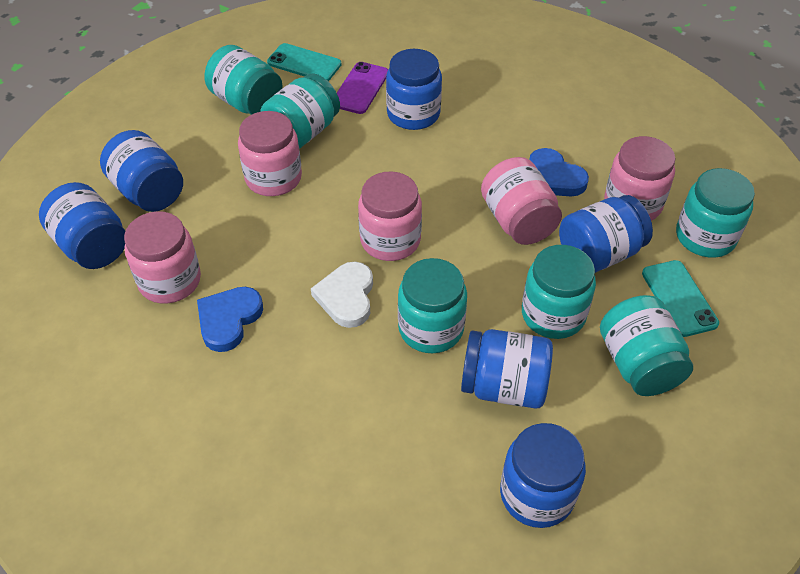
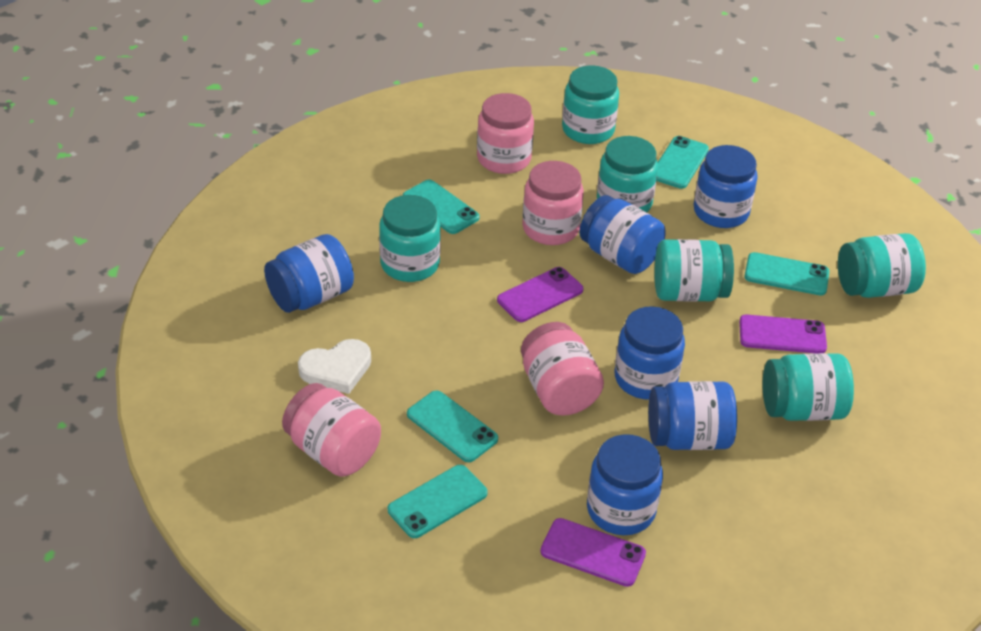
blue heart: 2 -> 0
pink jar: 5 -> 4
purple phone: 1 -> 3
turquoise phone: 2 -> 5

